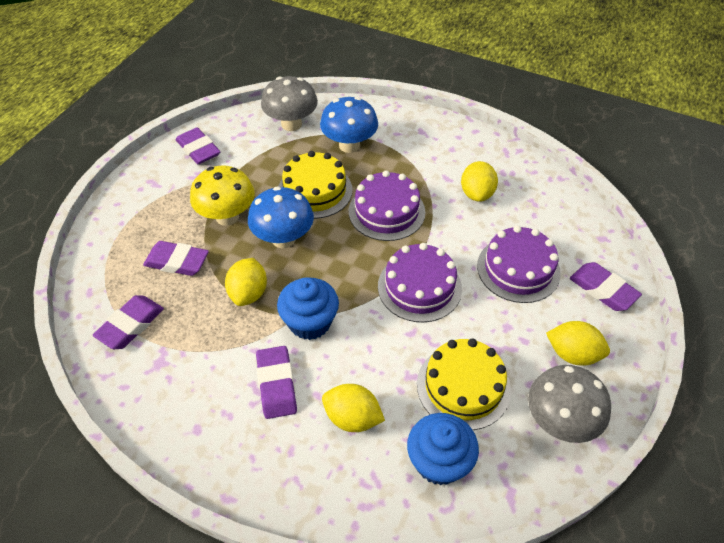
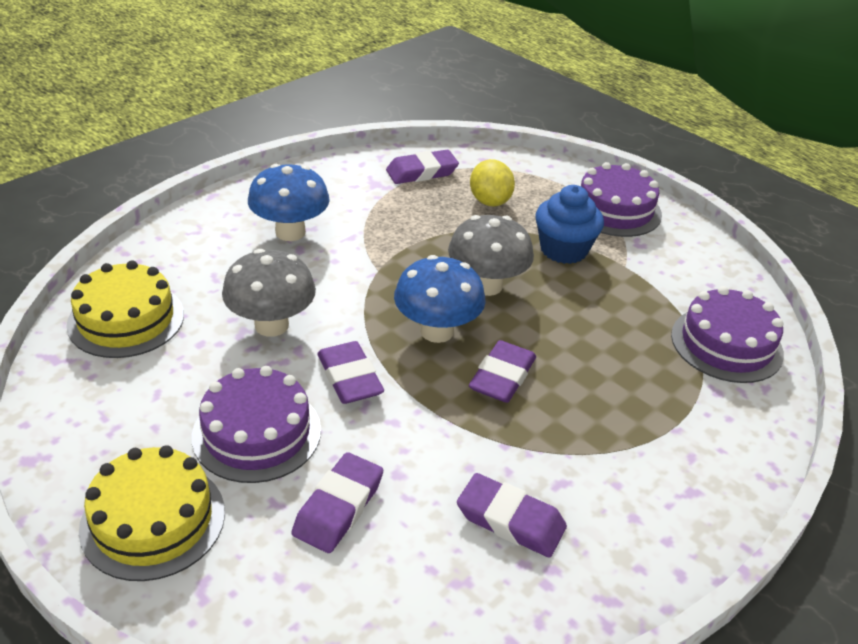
blue cupcake: 2 -> 1
yellow lemon: 4 -> 1
yellow mushroom: 1 -> 0

